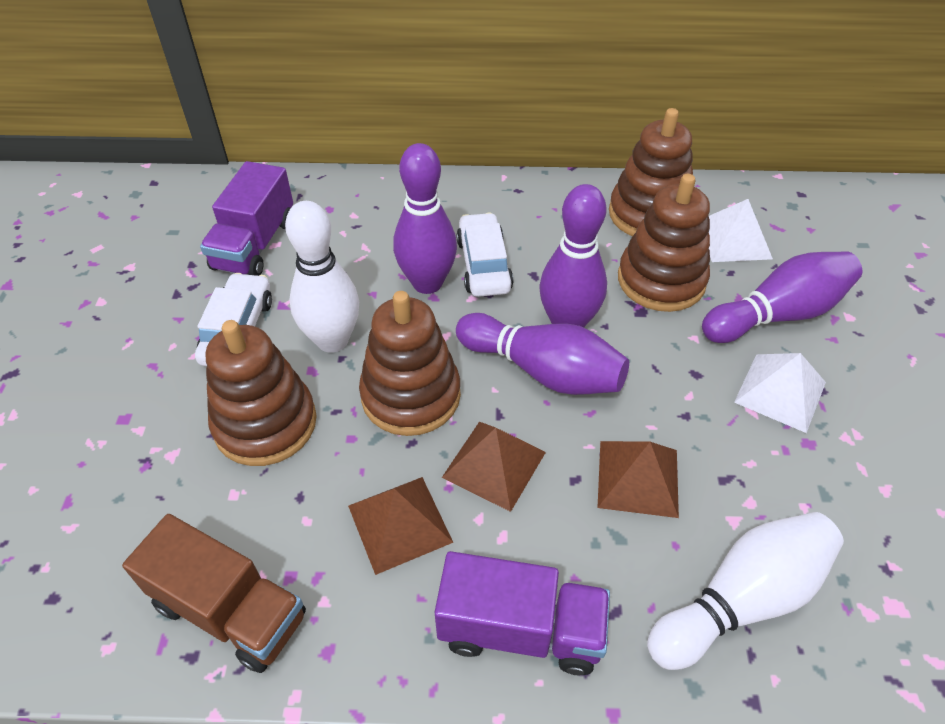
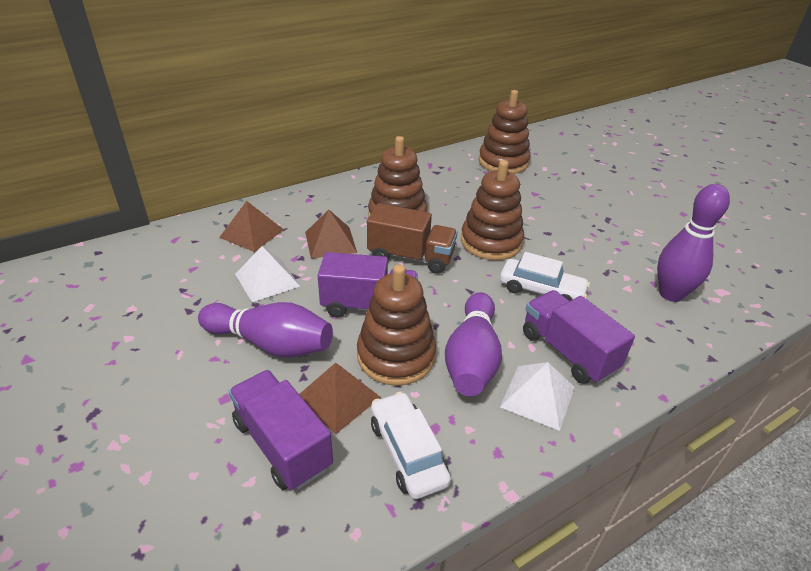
purple bowling pin: 4 -> 3
purple truck: 2 -> 3
white bowling pin: 2 -> 0

